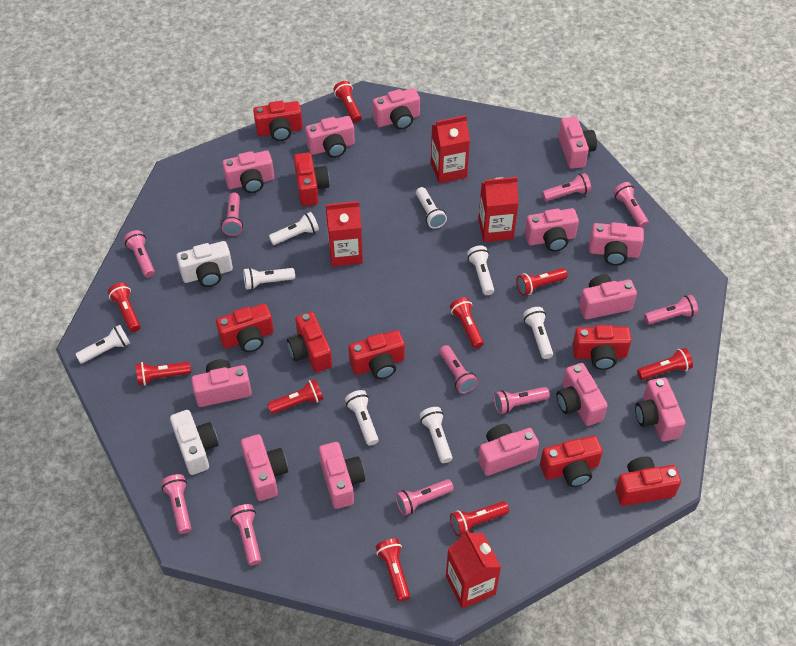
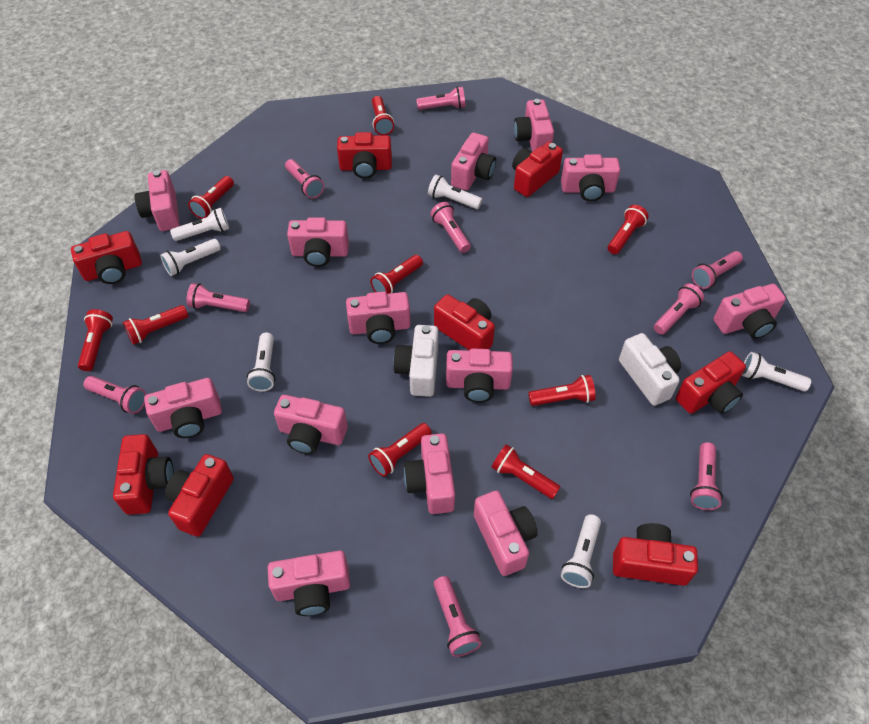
pink flashlight: 10 -> 9
red carton: 4 -> 0
white flashlight: 8 -> 6

